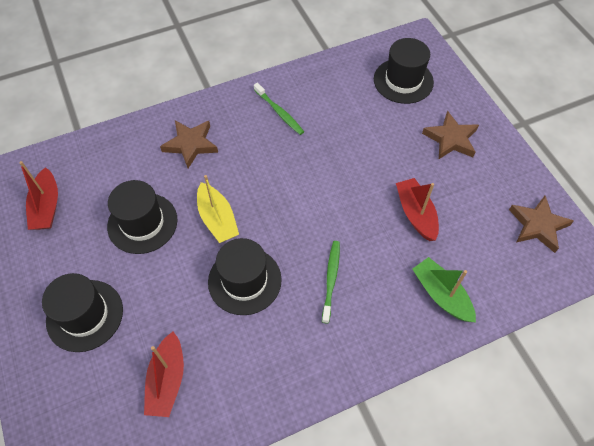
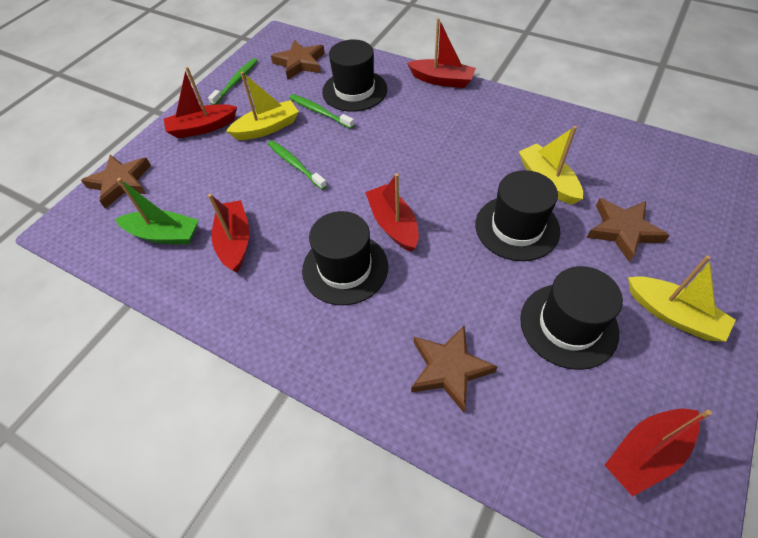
brown star: 3 -> 4
green toothbrush: 2 -> 3
red boat: 3 -> 5
yellow boat: 1 -> 3

